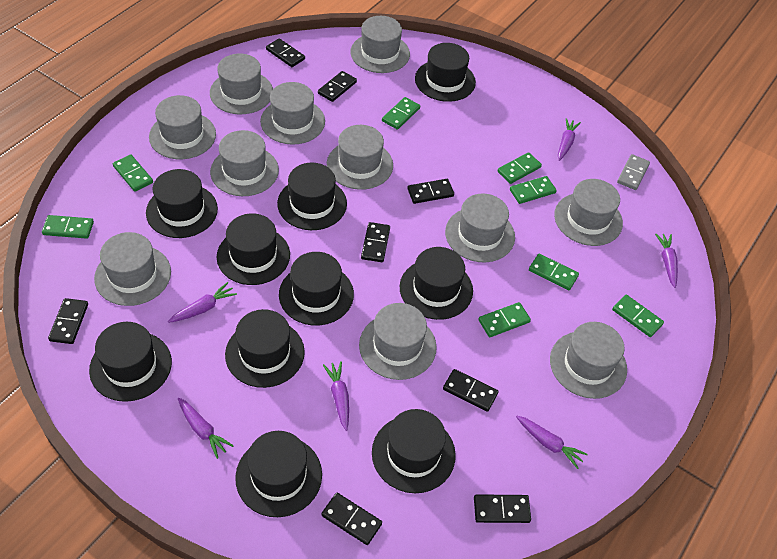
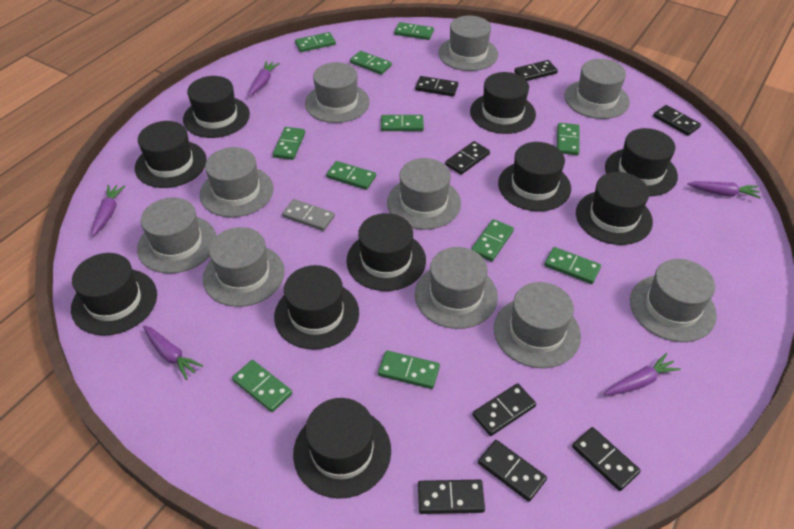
green domino: 8 -> 11
grey hat: 11 -> 10
purple carrot: 6 -> 5

